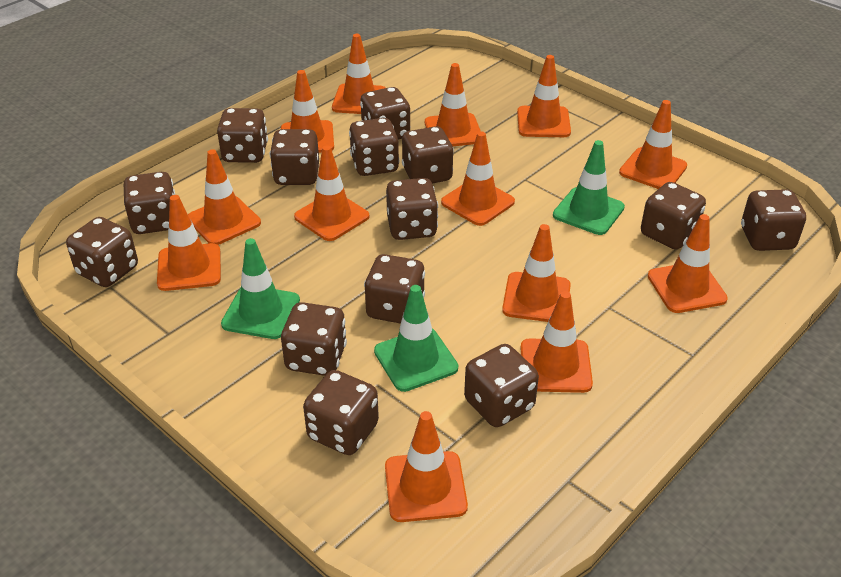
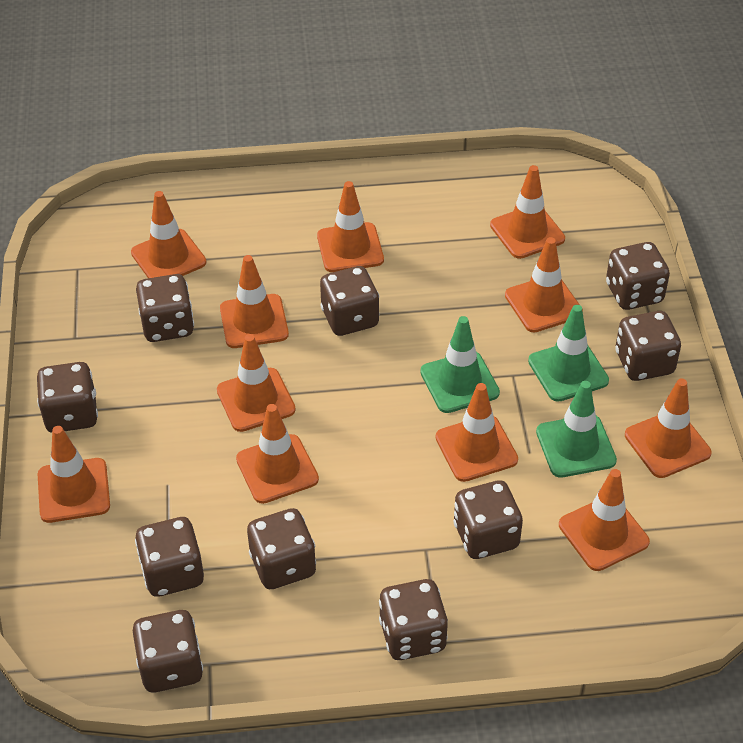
brown dice: 14 -> 10
orange traffic cone: 13 -> 11

